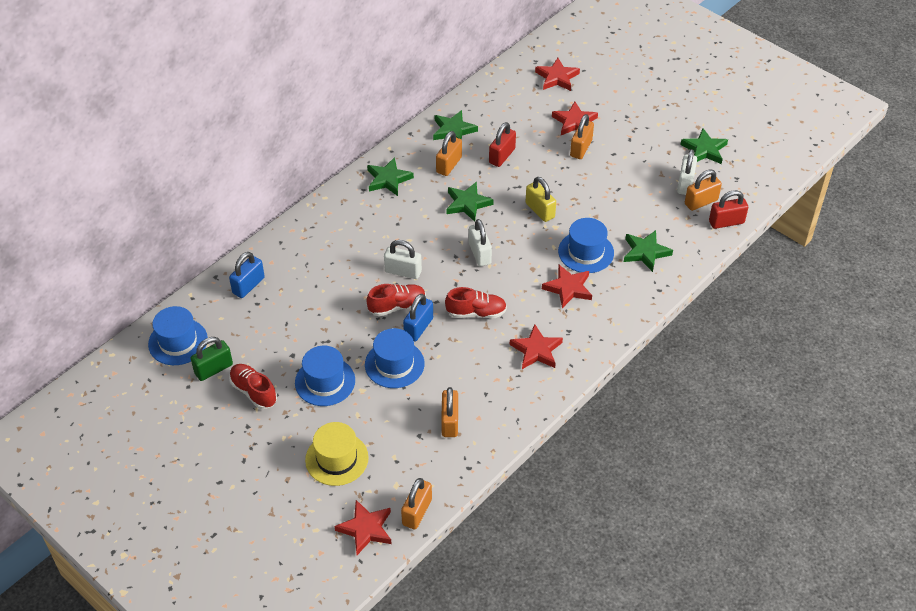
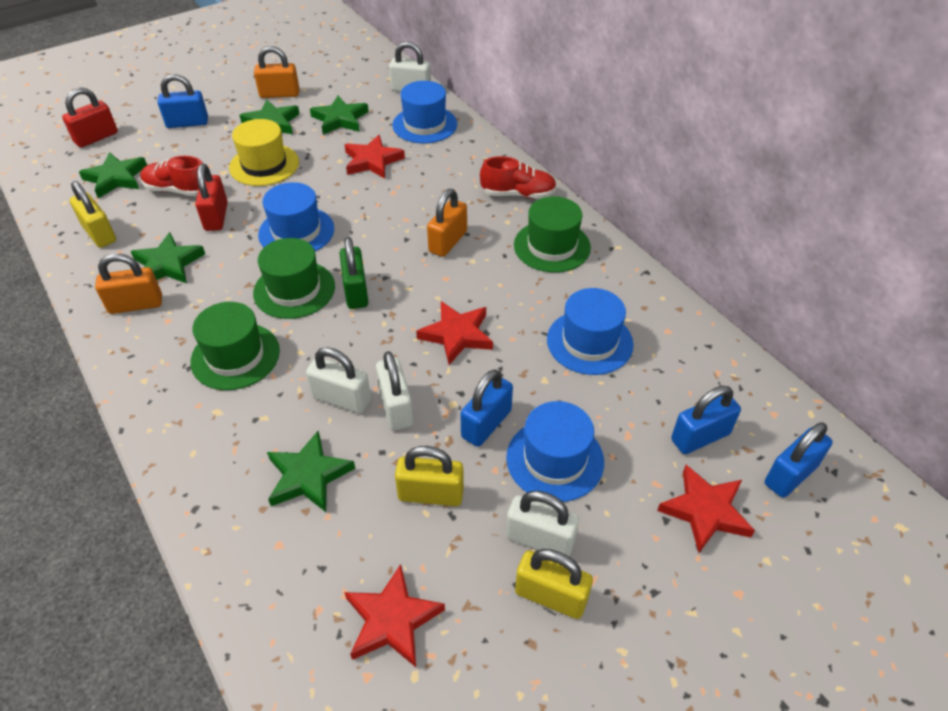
blue padlock: 2 -> 4
green hat: 0 -> 3
orange padlock: 5 -> 3
red shoe: 3 -> 2
red star: 5 -> 4
white padlock: 3 -> 4
yellow padlock: 1 -> 3

